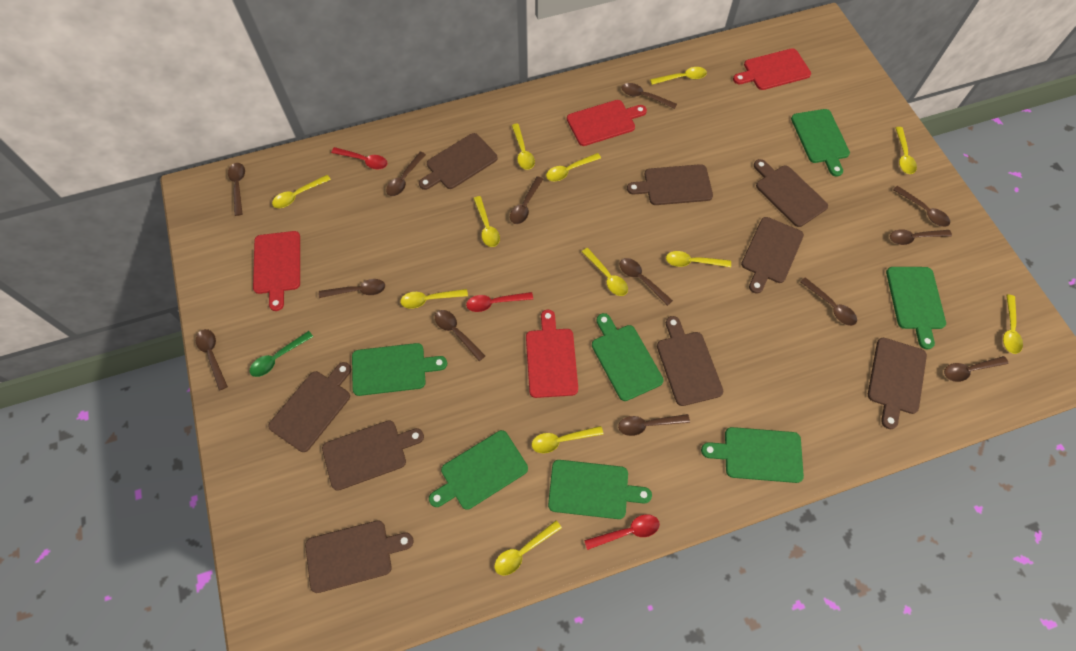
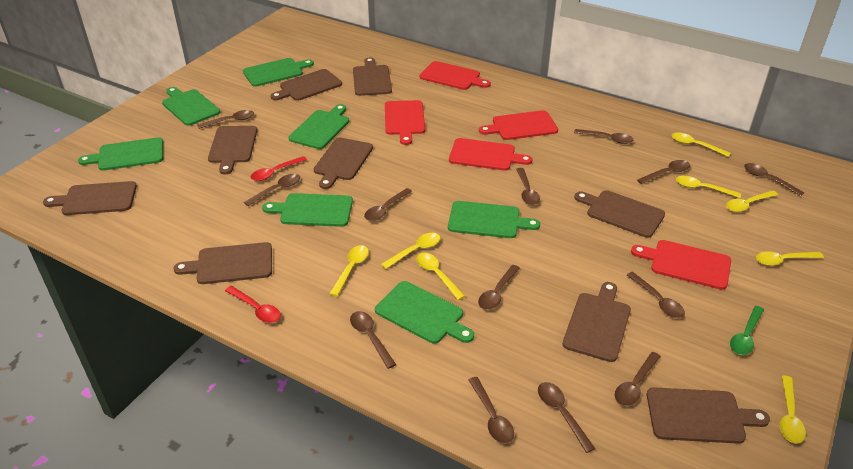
red cutting board: 4 -> 5
red spoon: 3 -> 2
yellow spoon: 12 -> 8

